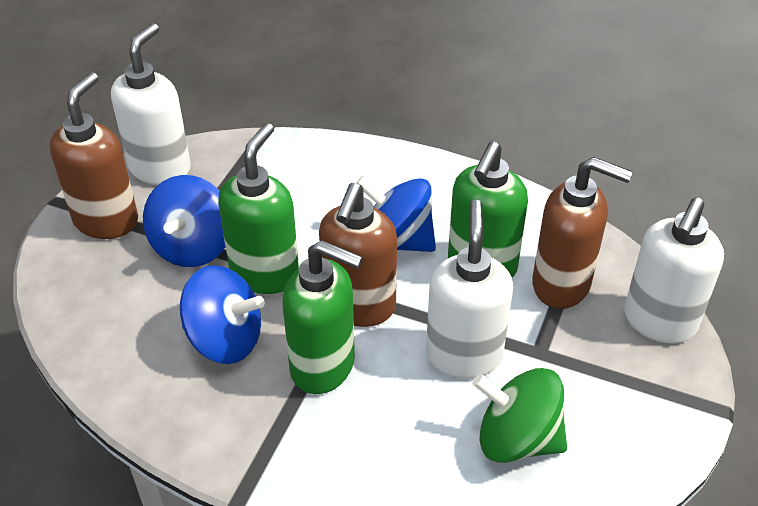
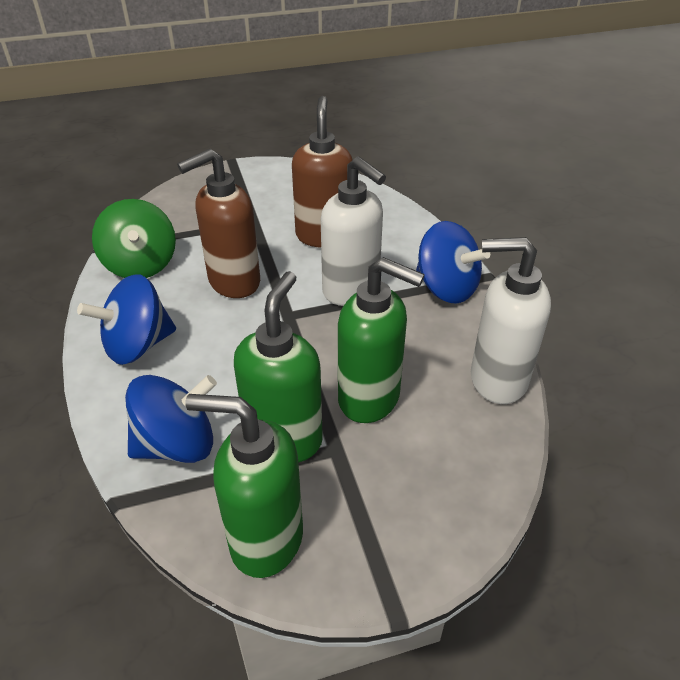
brown soap dispenser: 3 -> 2
white soap dispenser: 3 -> 2

